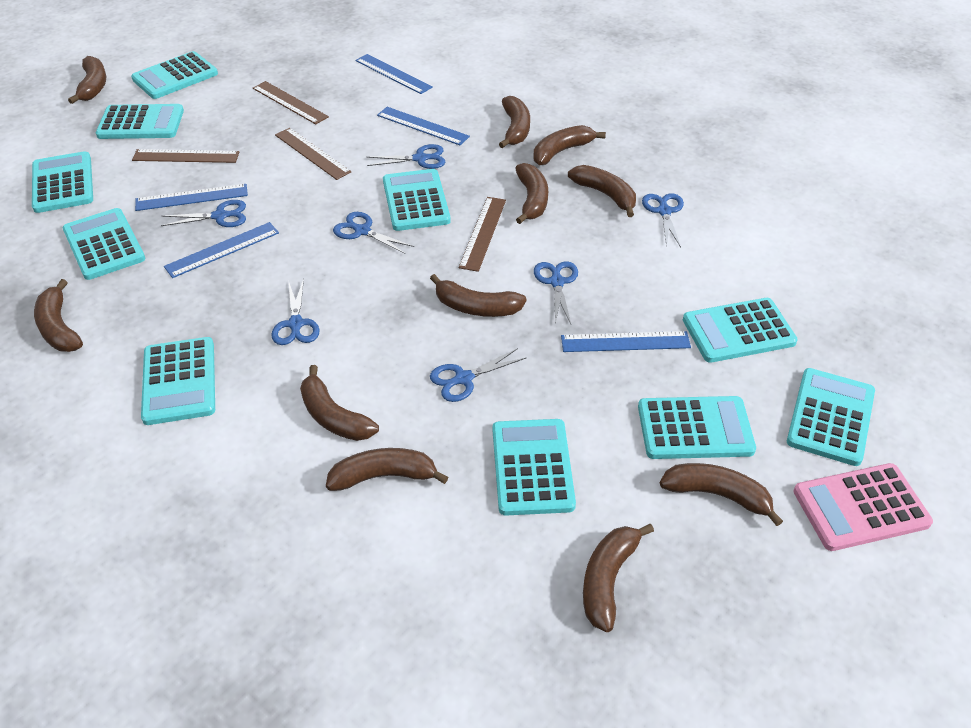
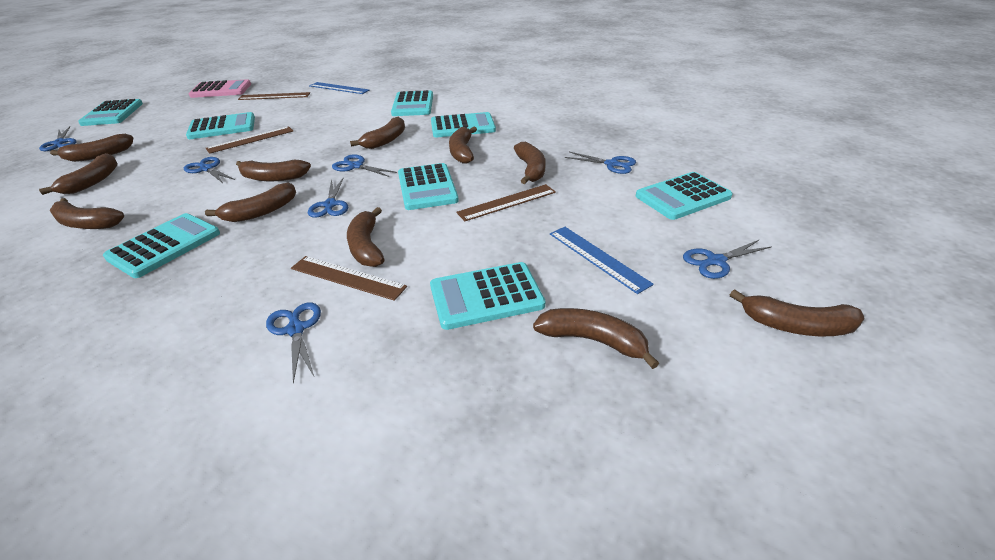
blue ruler: 5 -> 2
turquoise calculator: 10 -> 8

